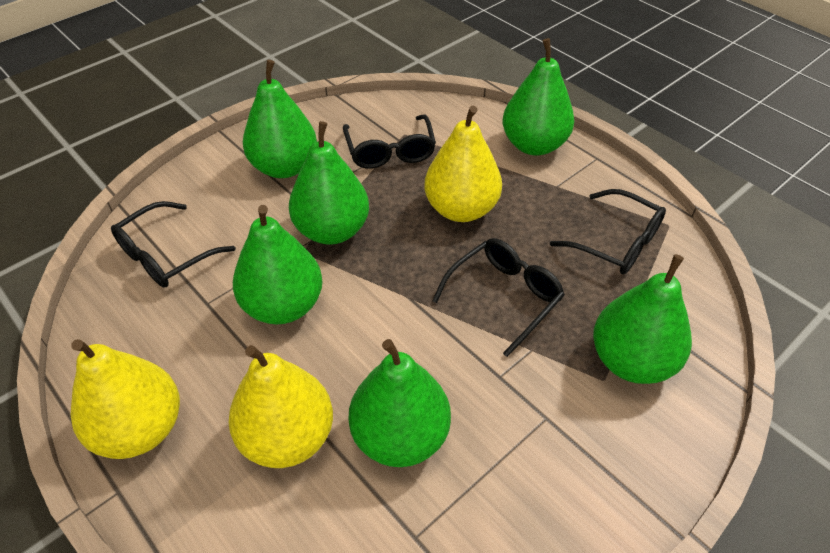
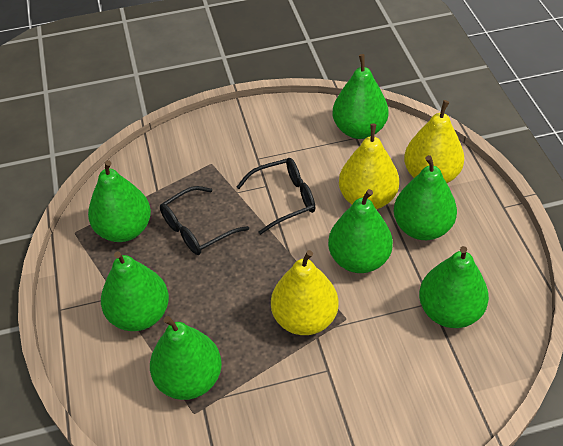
black glasses: 4 -> 2
green pear: 6 -> 7

